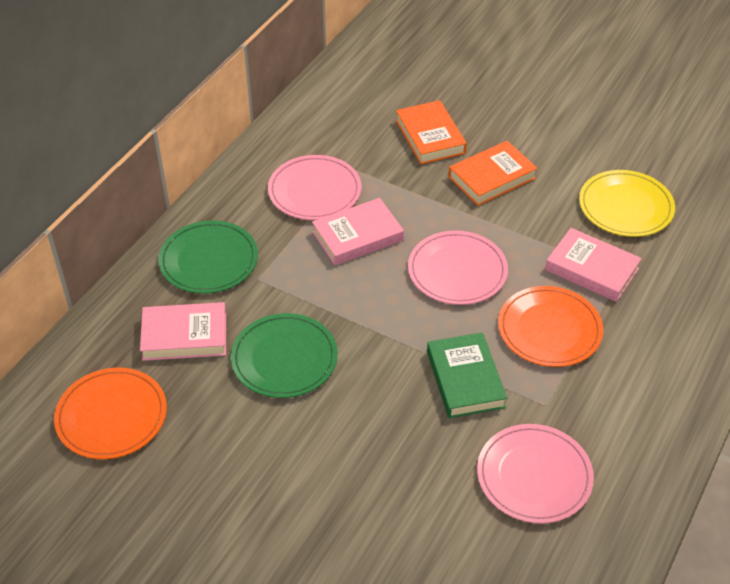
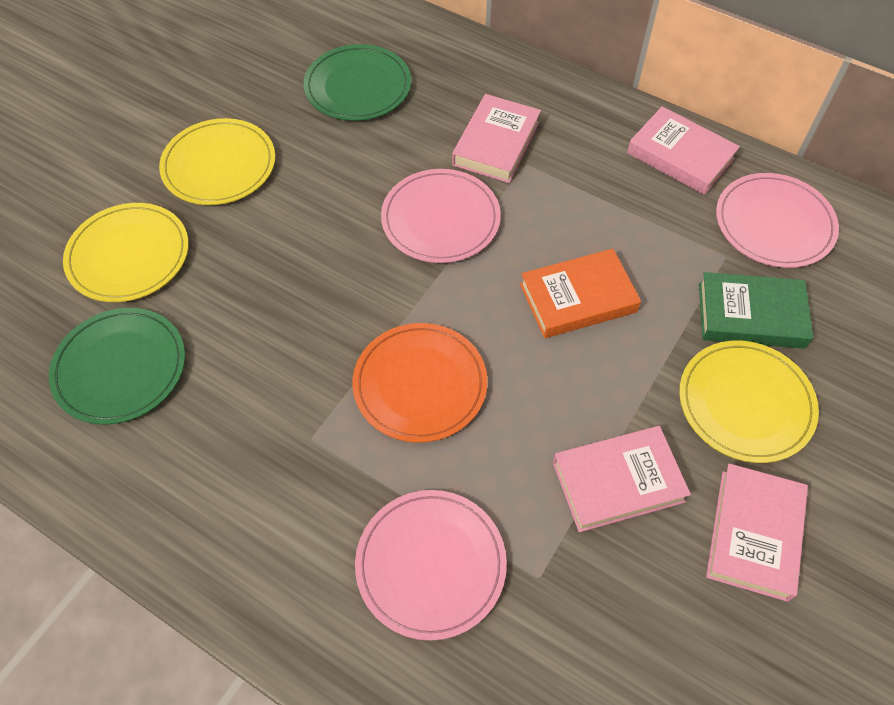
orange book: 2 -> 1
orange plate: 2 -> 1
pink book: 3 -> 4
yellow plate: 1 -> 3

